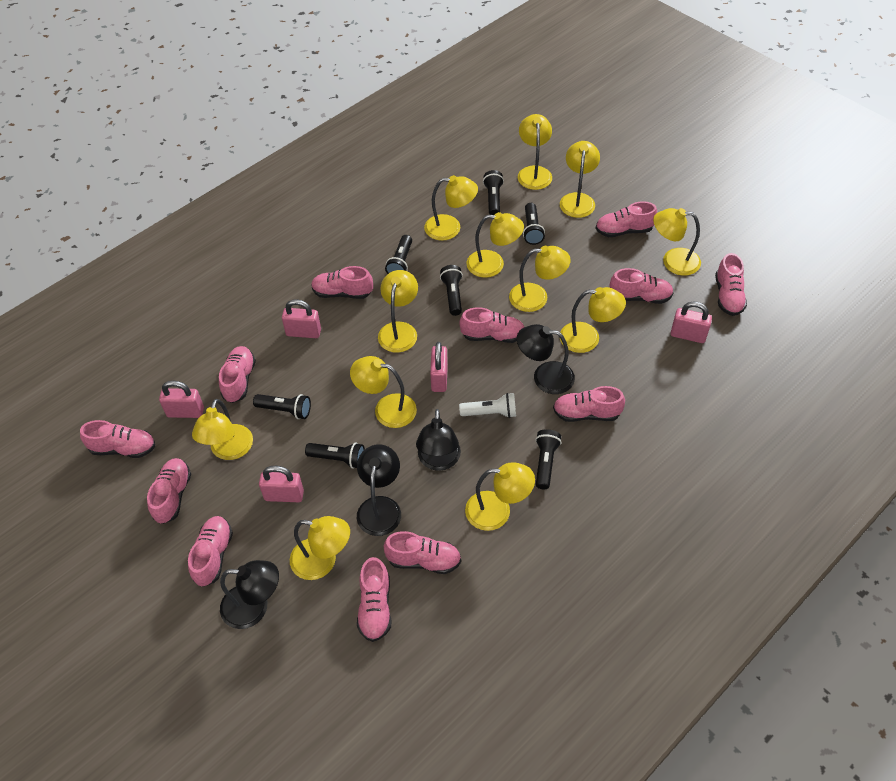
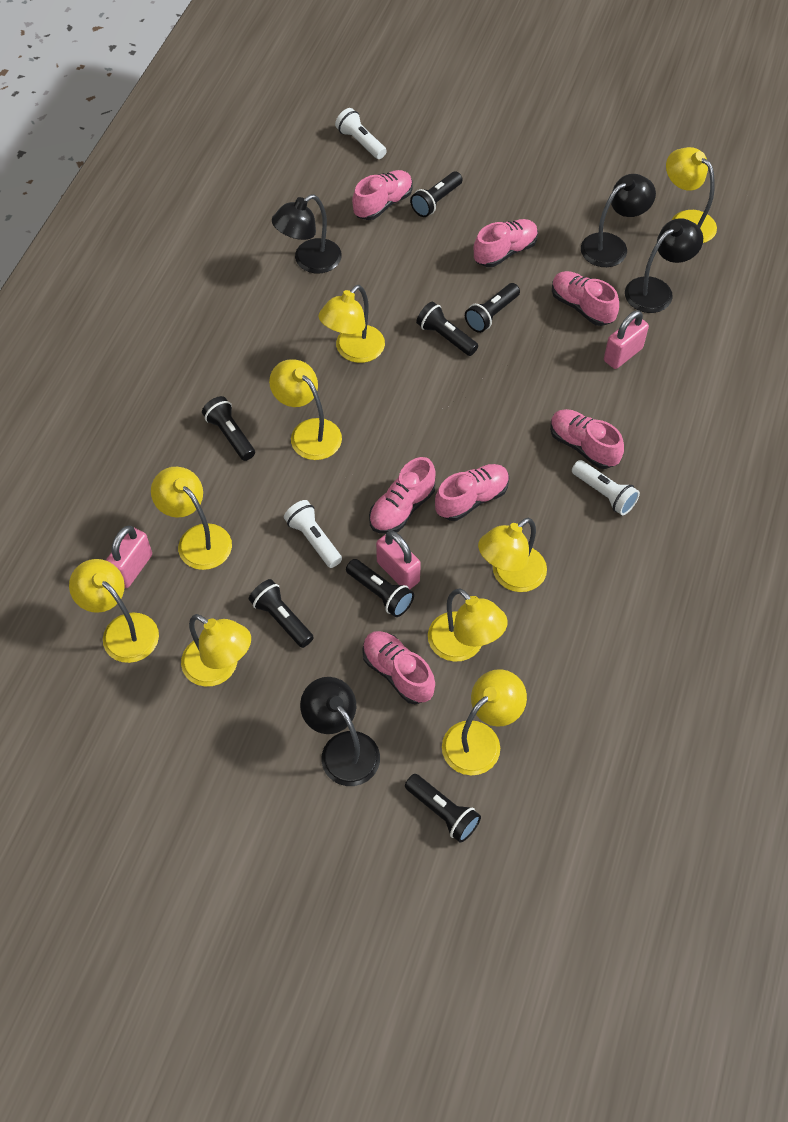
pink padlock: 5 -> 3
pink shoe: 12 -> 7
white flashlight: 1 -> 3
yellow lamp: 12 -> 9

